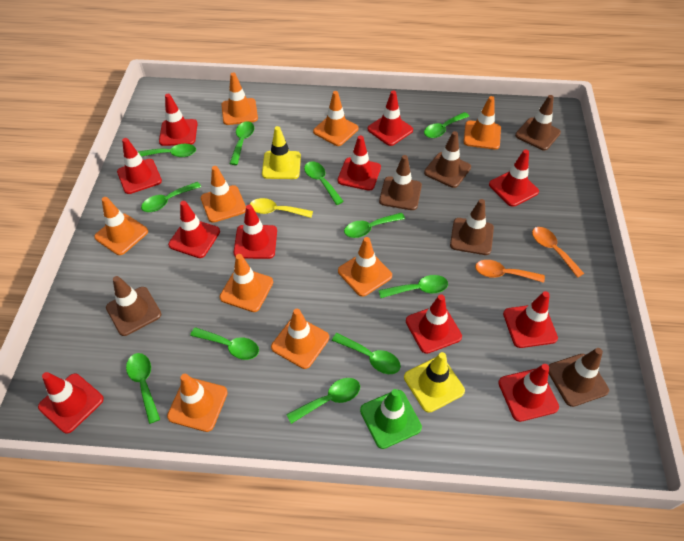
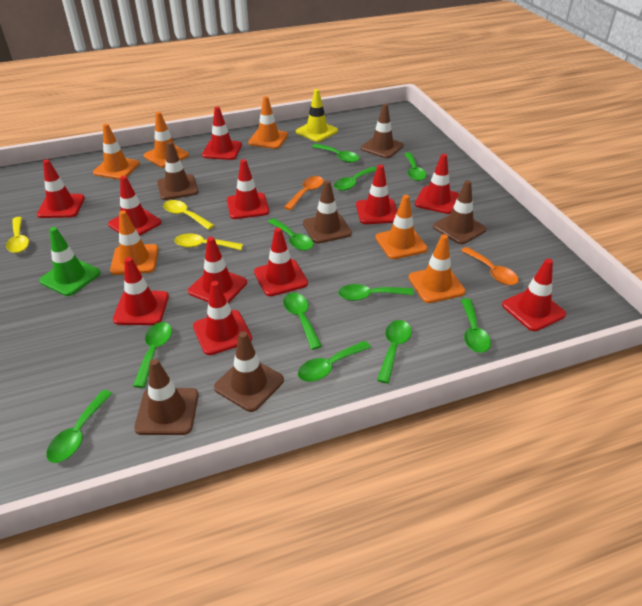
orange traffic cone: 9 -> 6
yellow spoon: 1 -> 3
yellow traffic cone: 2 -> 1

